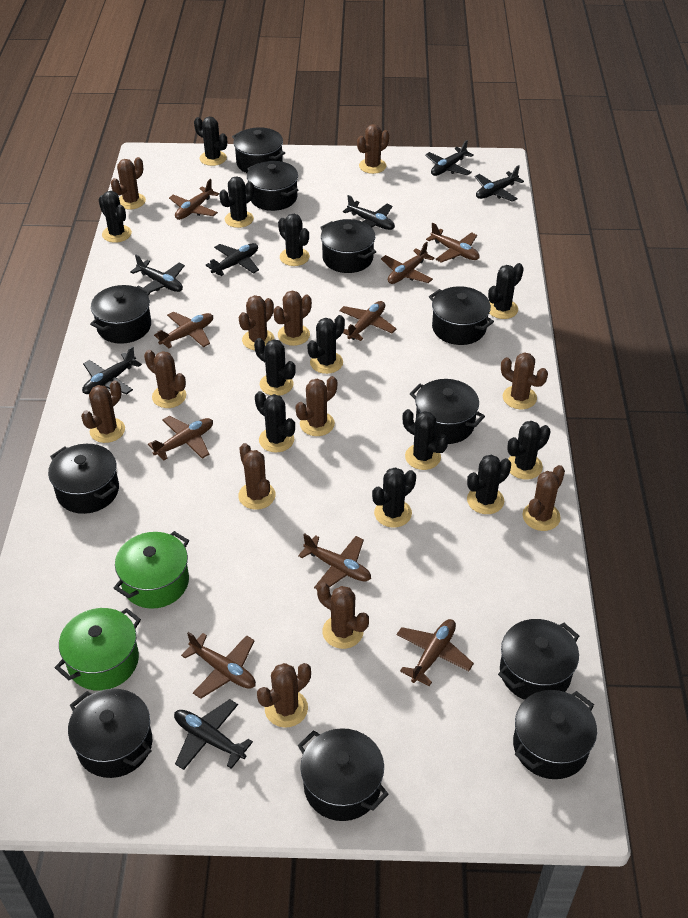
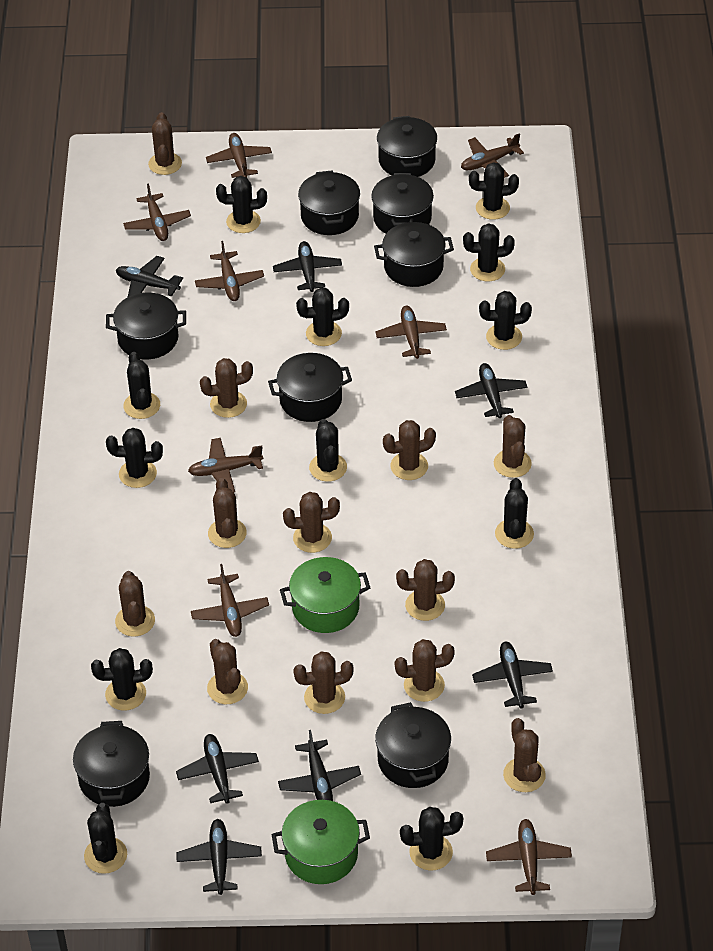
black pot: 11 -> 8
brown plane: 9 -> 8

